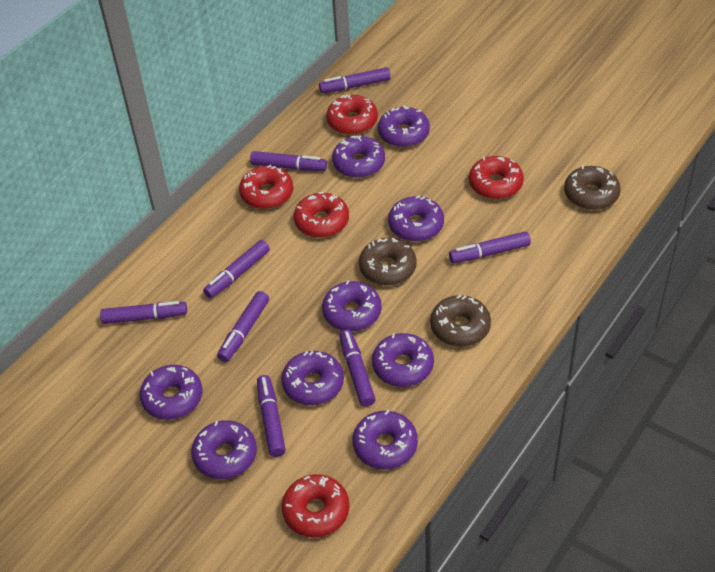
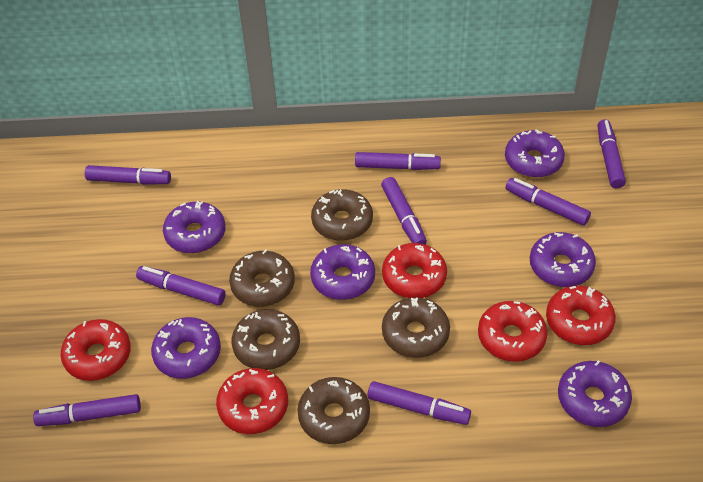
brown donut: 3 -> 5
purple donut: 9 -> 6

